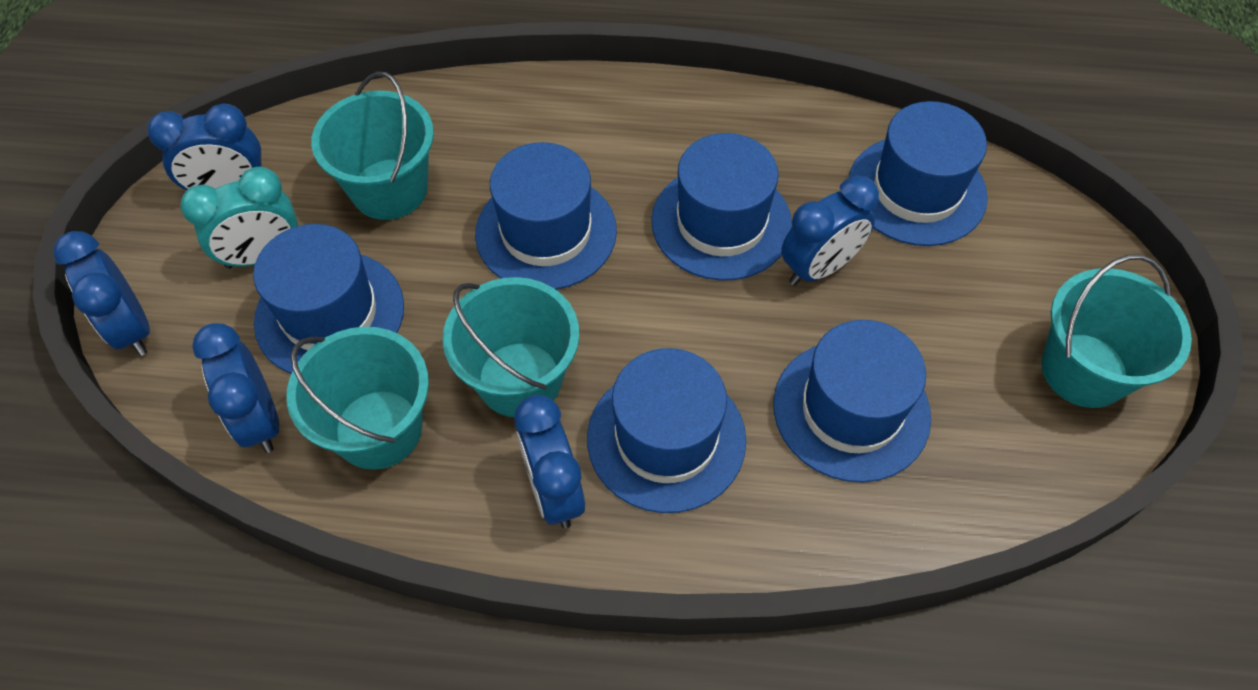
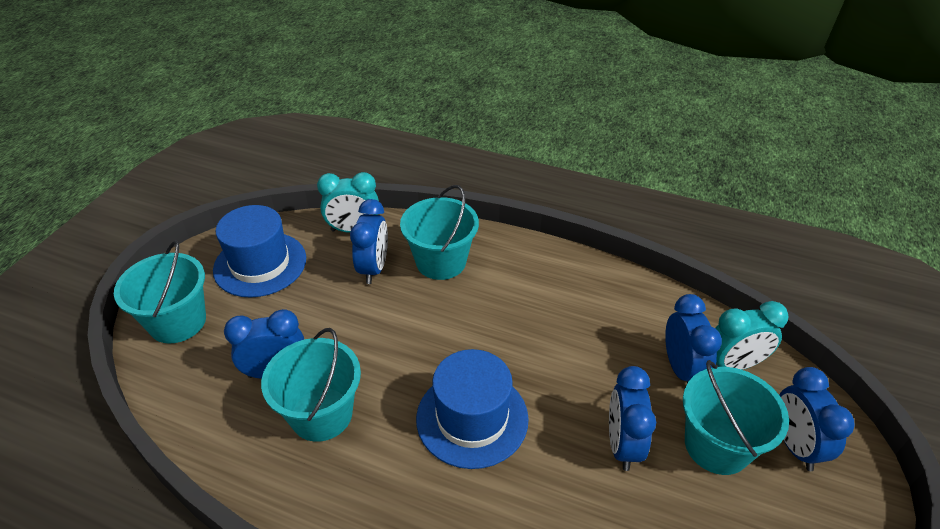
blue hat: 6 -> 2
turquoise clock: 1 -> 2

